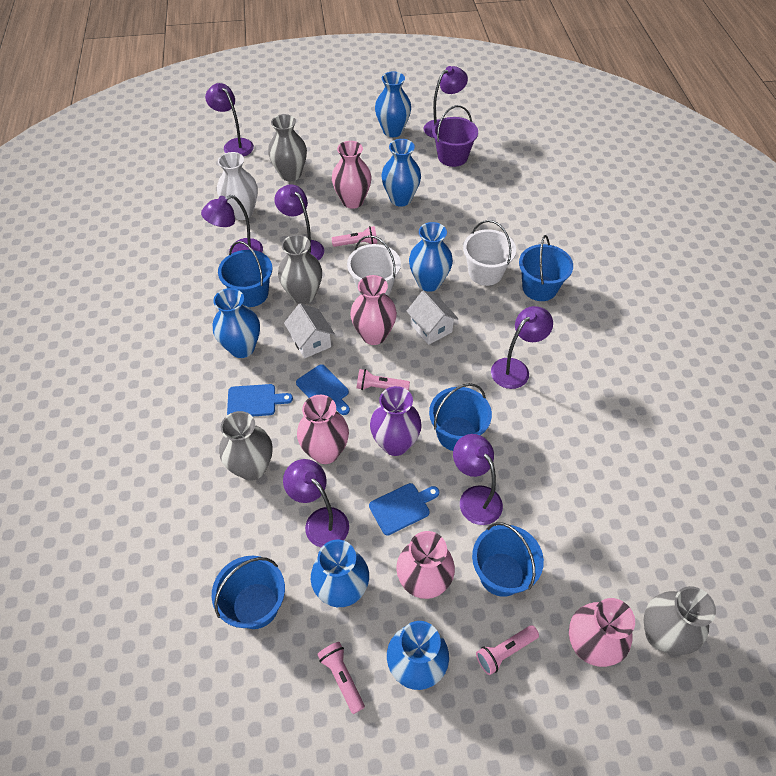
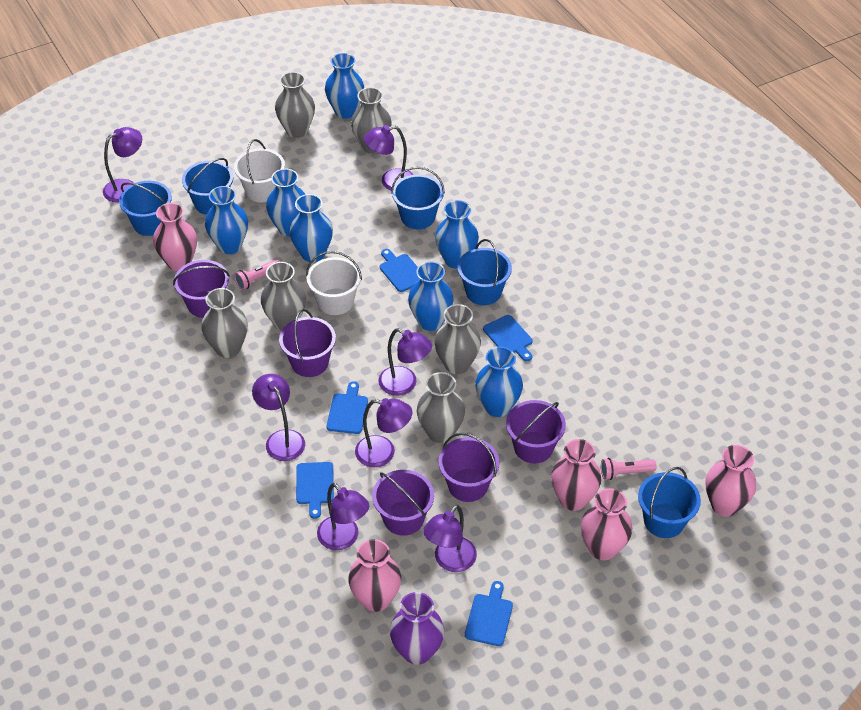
blue cutting board: 3 -> 5
blue vase: 6 -> 7
grey vase: 4 -> 6
pink flashlight: 4 -> 2
purple bucket: 1 -> 5
white house: 2 -> 0
white vase: 1 -> 0

